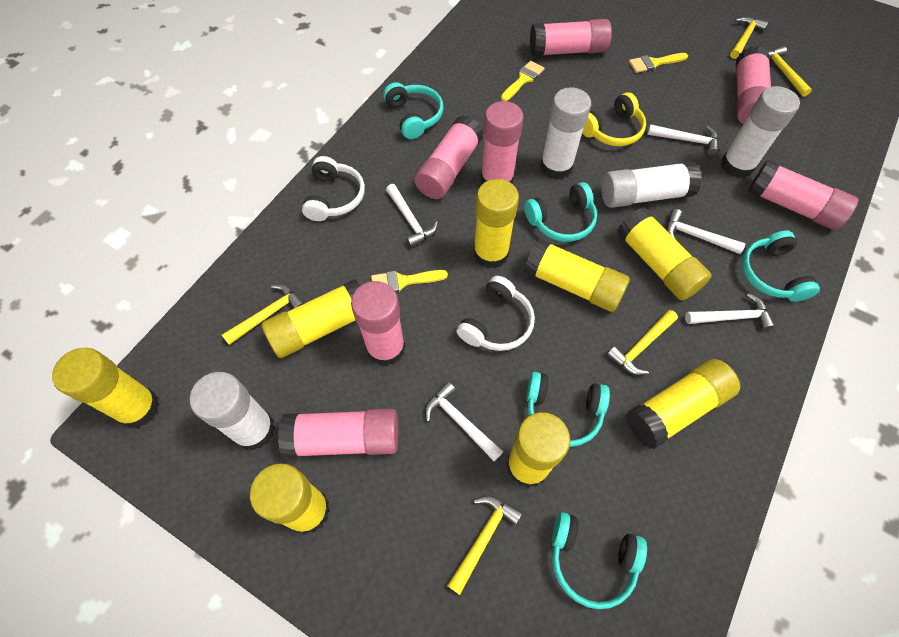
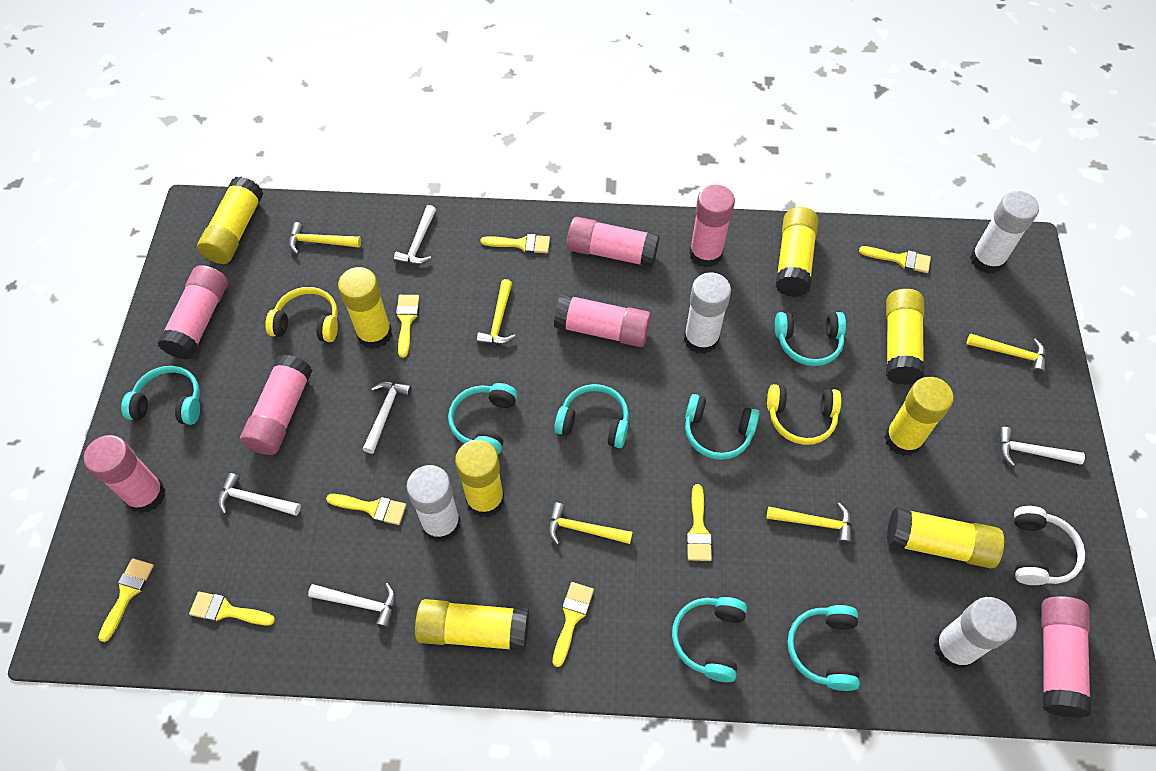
turquoise headphones: 5 -> 7
white headphones: 2 -> 1
yellow brush: 3 -> 8
yellow headphones: 1 -> 2

